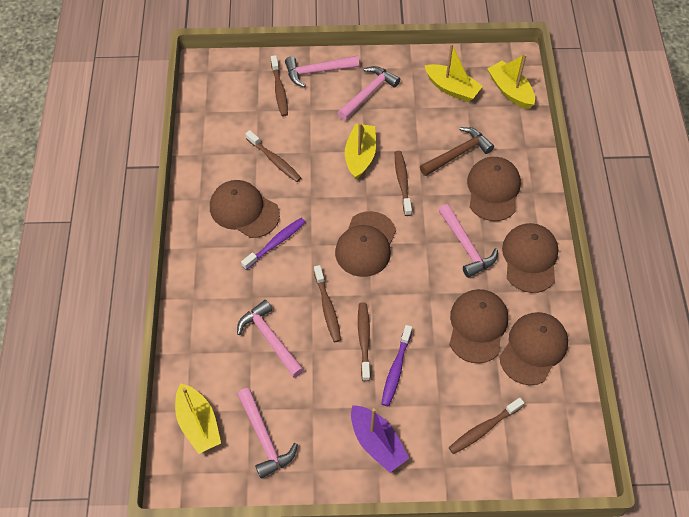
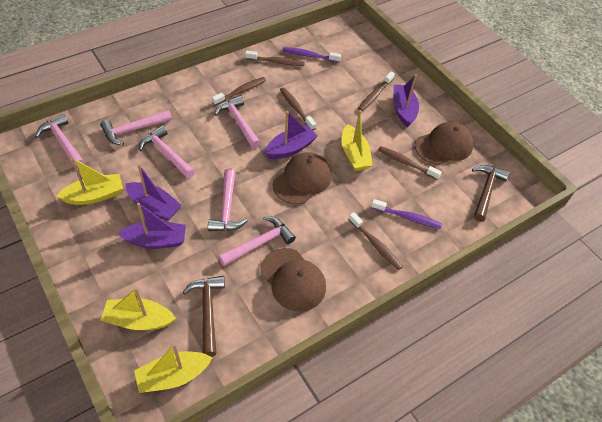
brown cap: 6 -> 3
brown hammer: 1 -> 2
pink hammer: 5 -> 6
purple boat: 1 -> 4

